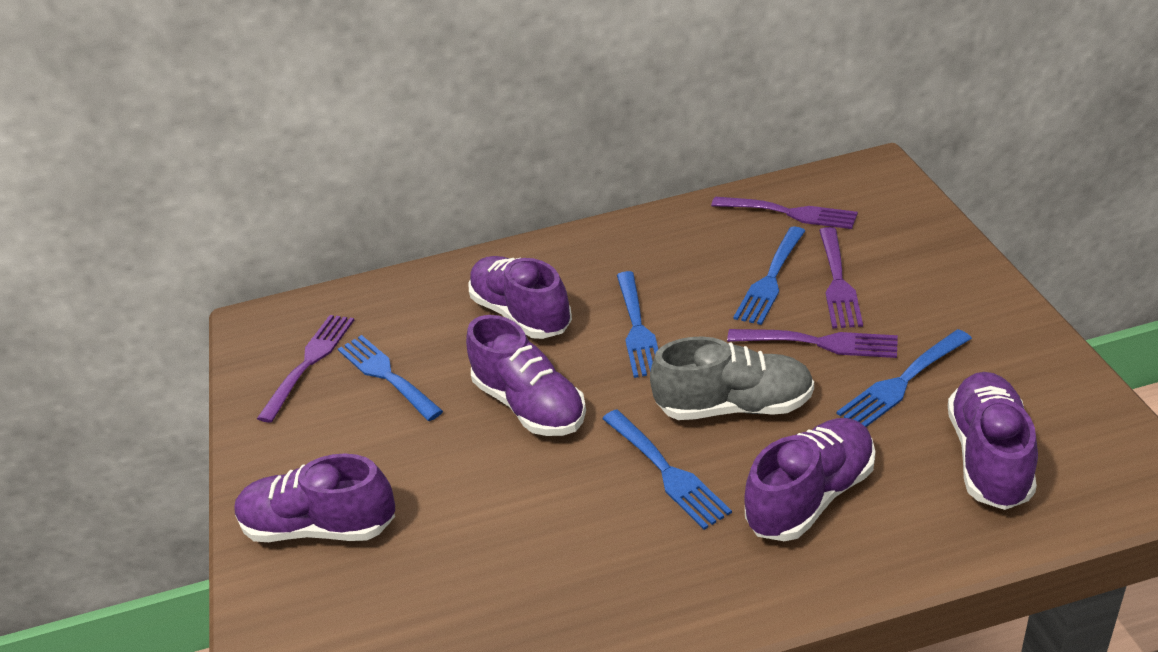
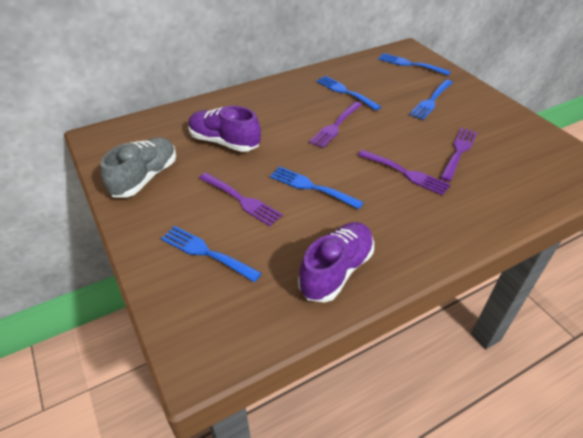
purple shoe: 5 -> 2

